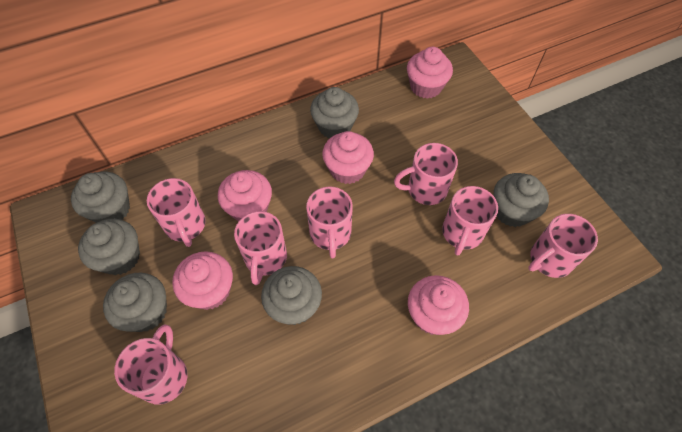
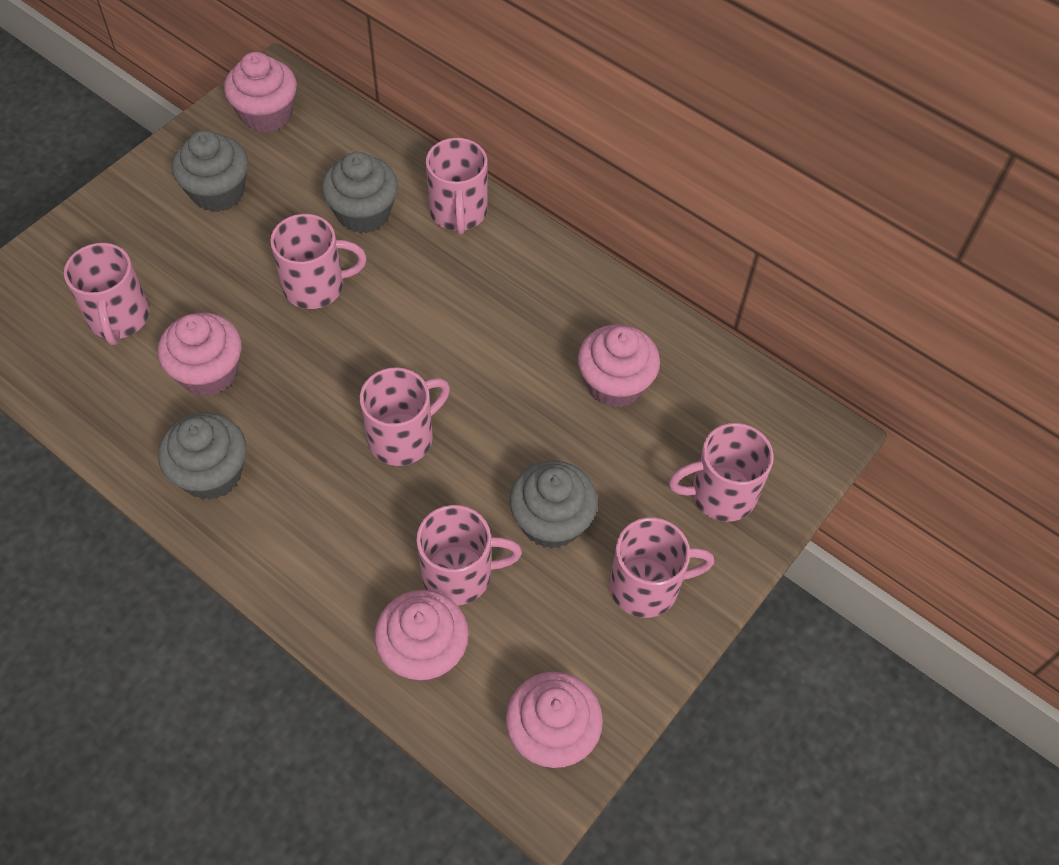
grey cupcake: 6 -> 4

